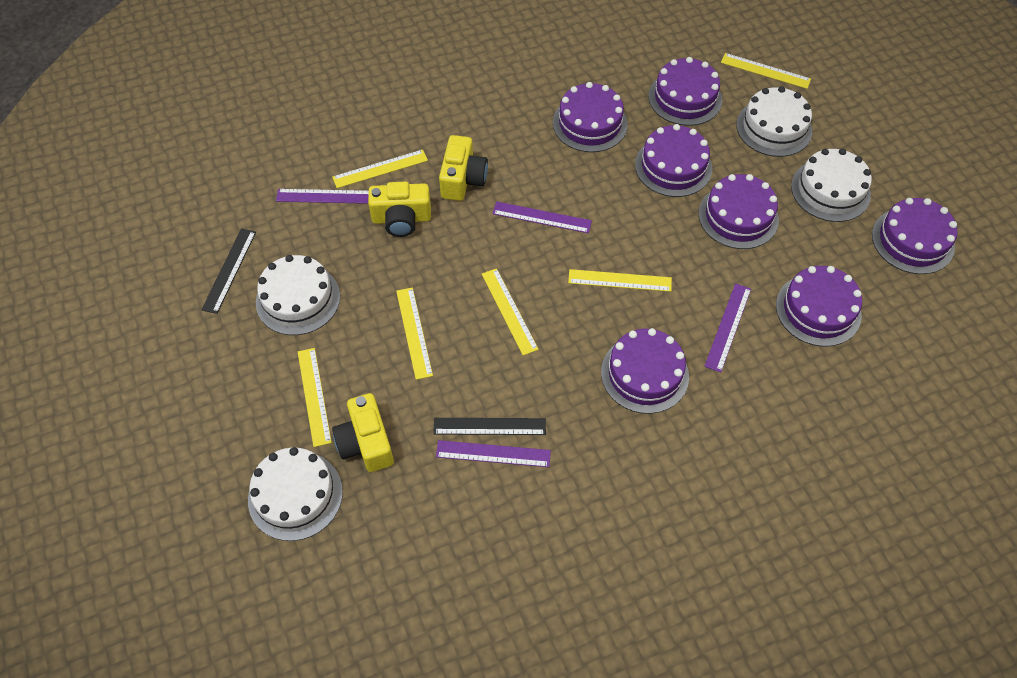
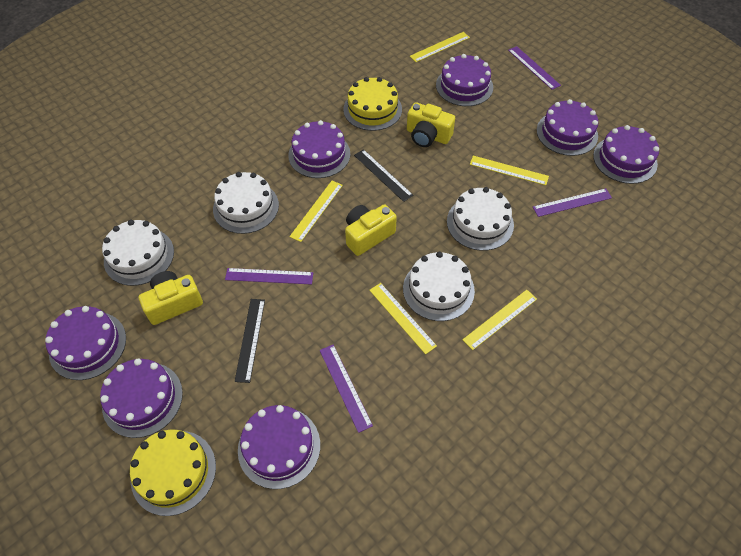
yellow cake: 0 -> 2
yellow ruler: 6 -> 5

